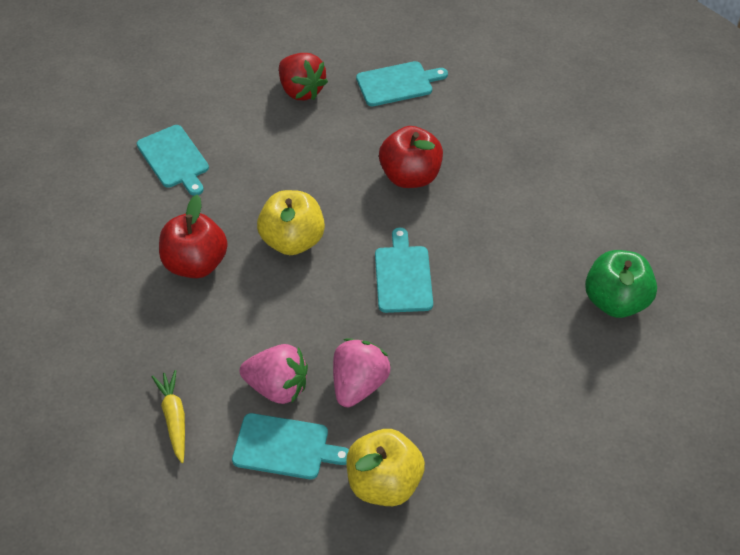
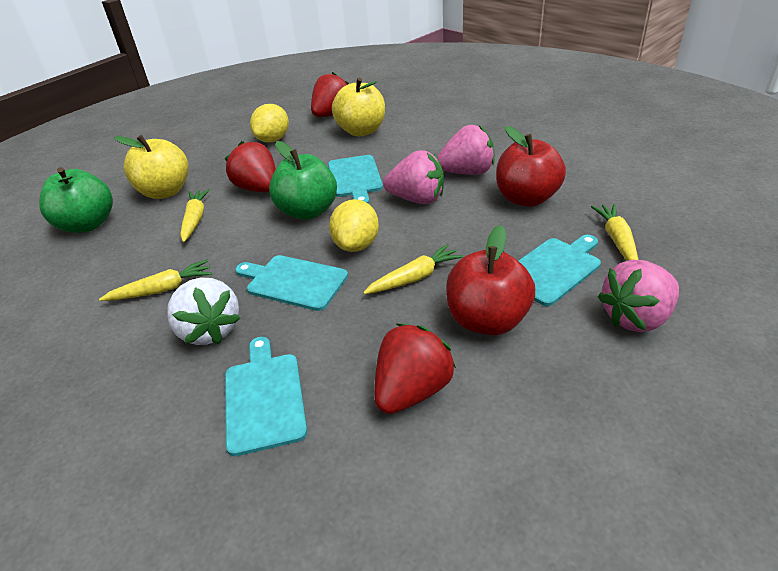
green apple: 1 -> 2
pink strawberry: 2 -> 3
red strawberry: 1 -> 3
white strawberry: 0 -> 1
yellow carrot: 1 -> 4
yellow lemon: 0 -> 2

